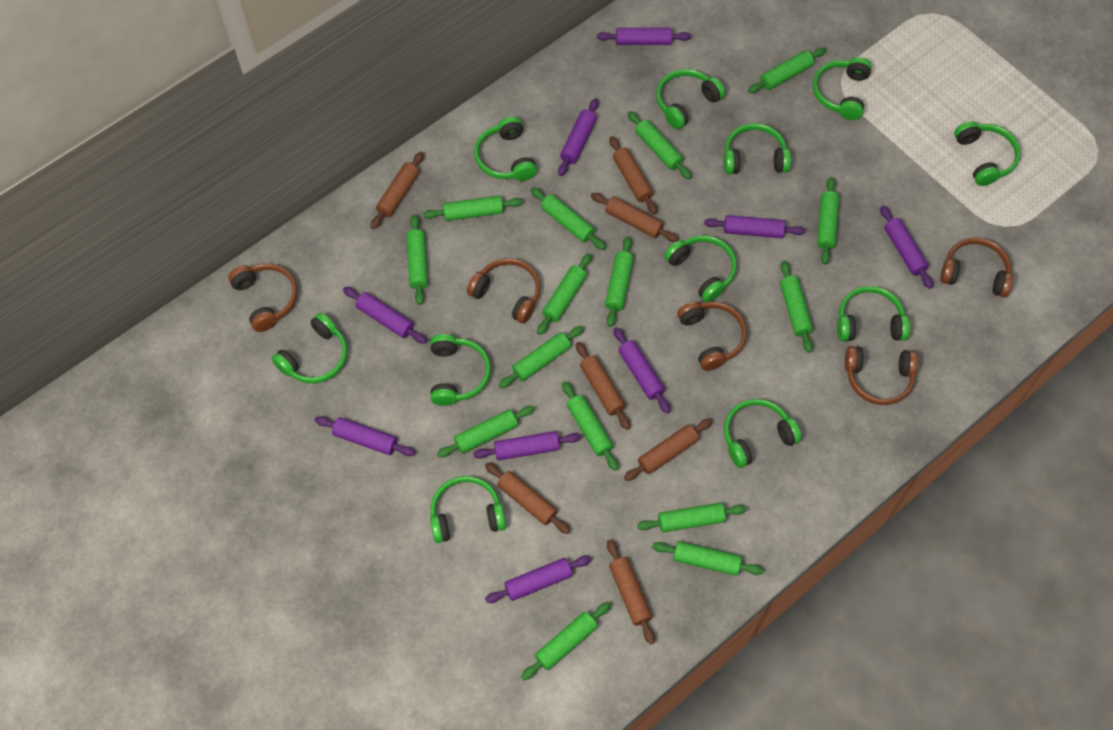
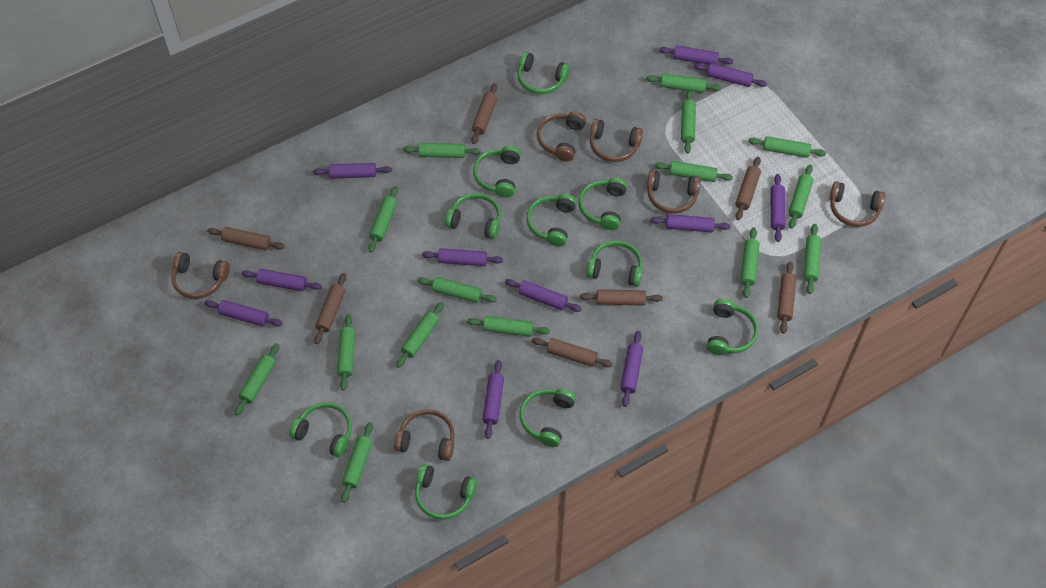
brown headphones: 5 -> 6
green headphones: 11 -> 10
purple rolling pin: 9 -> 11

